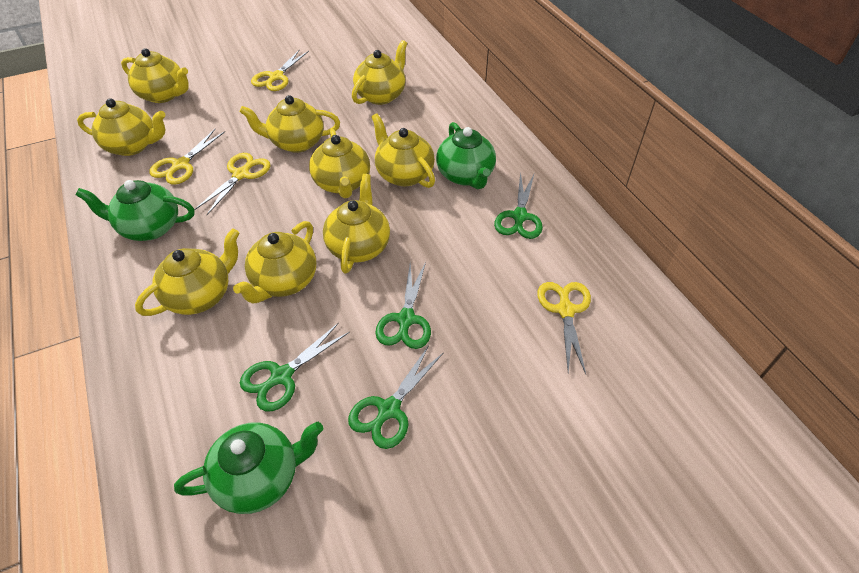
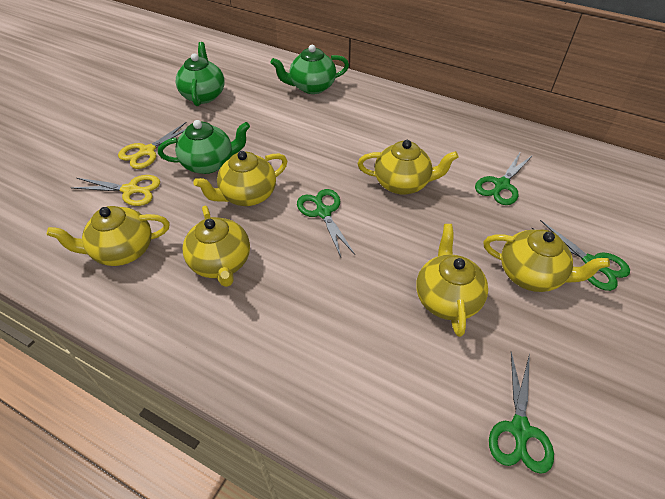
yellow scissors: 4 -> 2
yellow teapot: 9 -> 6

